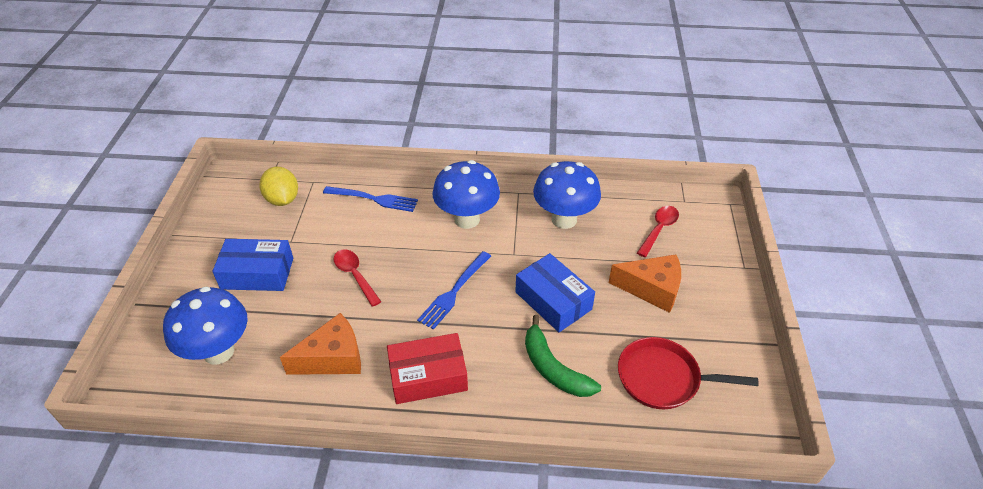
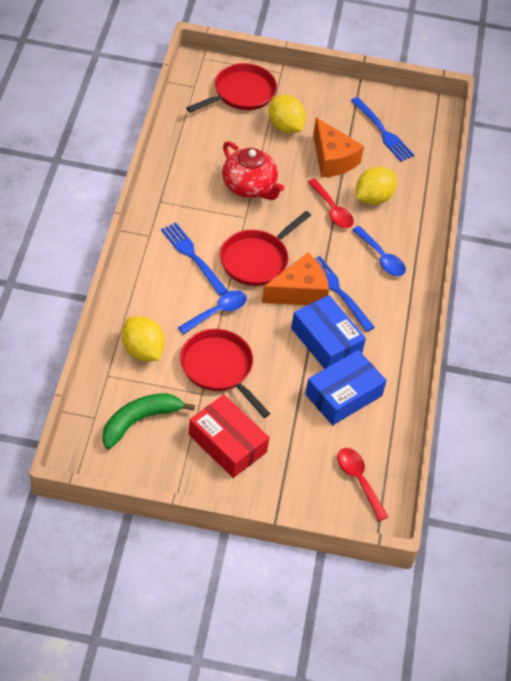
blue fork: 2 -> 3
blue mushroom: 3 -> 0
blue spoon: 0 -> 2
red pan: 1 -> 3
red teapot: 0 -> 1
yellow lemon: 1 -> 3

